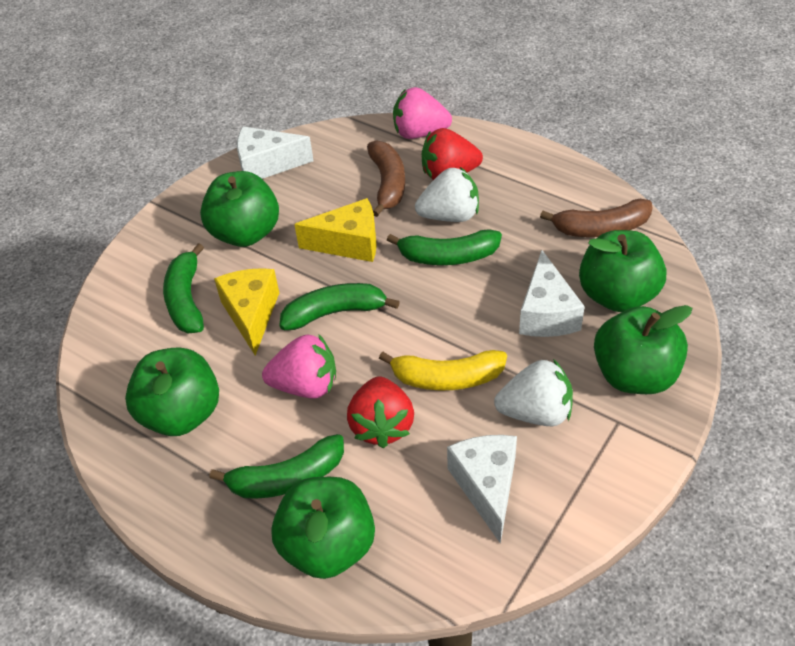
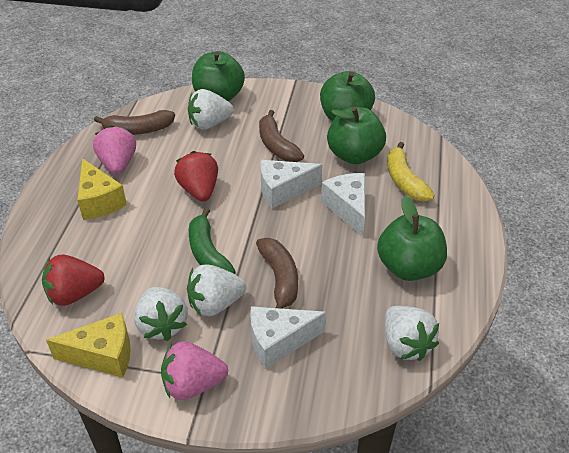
brown banana: 2 -> 3
green apple: 5 -> 4
green banana: 4 -> 1
white strawberry: 2 -> 4

